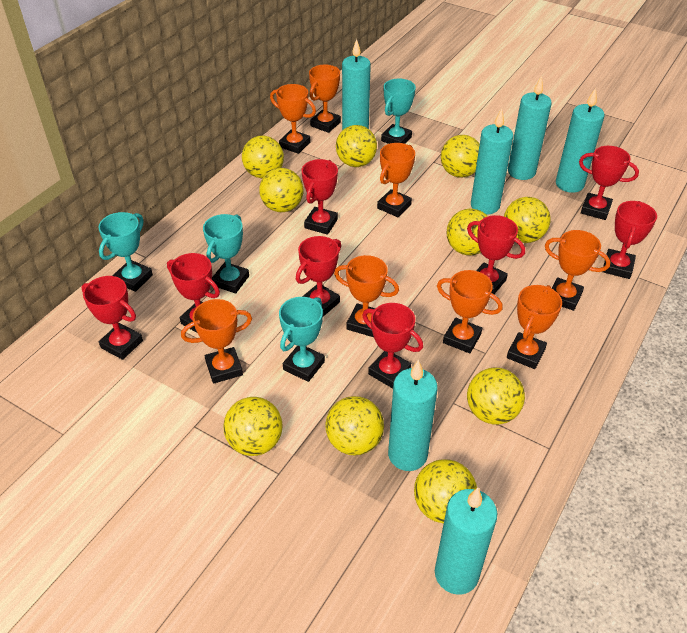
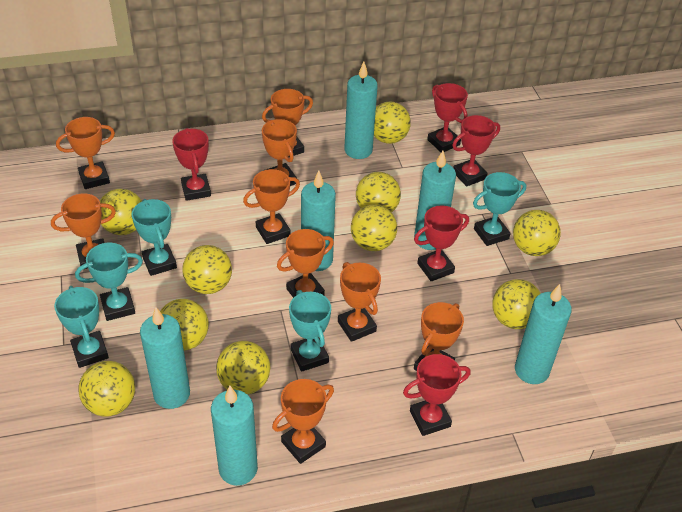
orange trophy: 8 -> 9
red trophy: 8 -> 5
turquoise trophy: 4 -> 5

